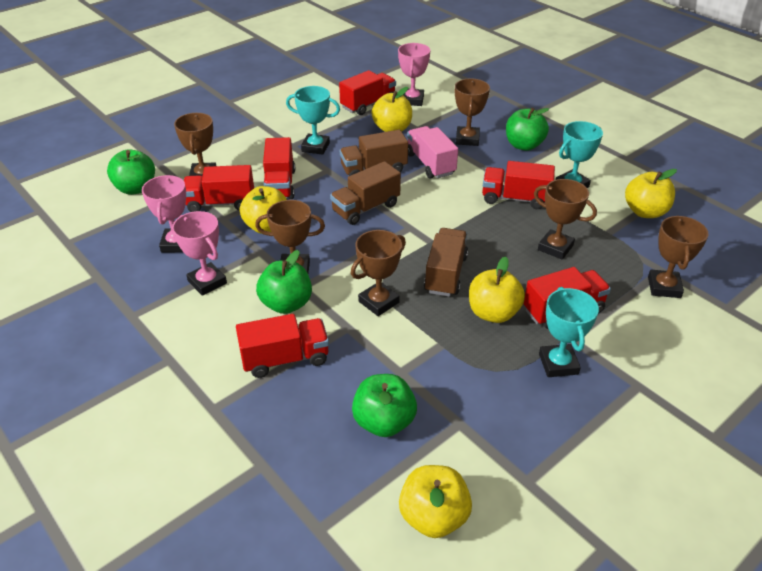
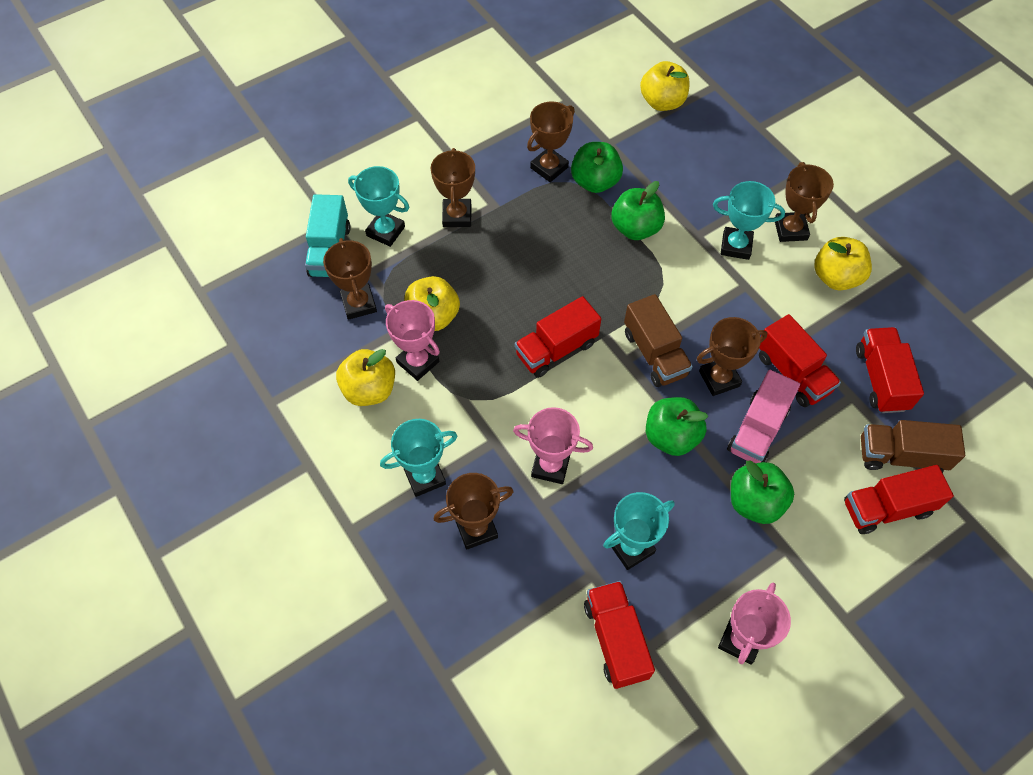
brown truck: 3 -> 2
red truck: 6 -> 5
turquoise trophy: 3 -> 4
turquoise truck: 0 -> 1
yellow apple: 5 -> 4

